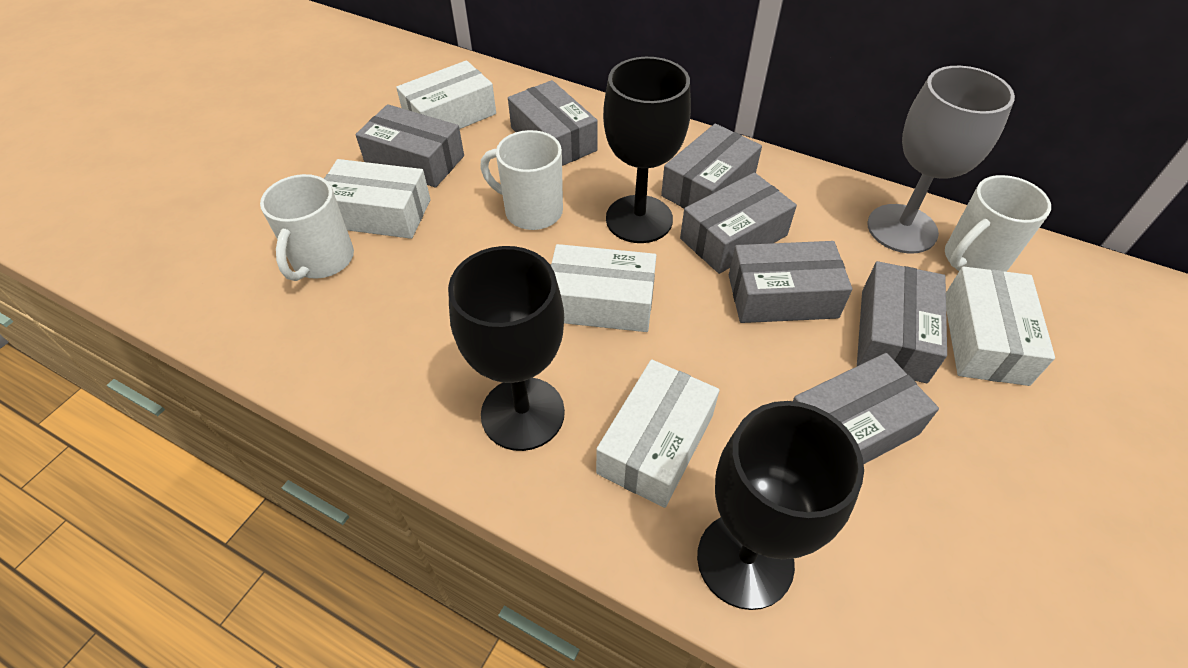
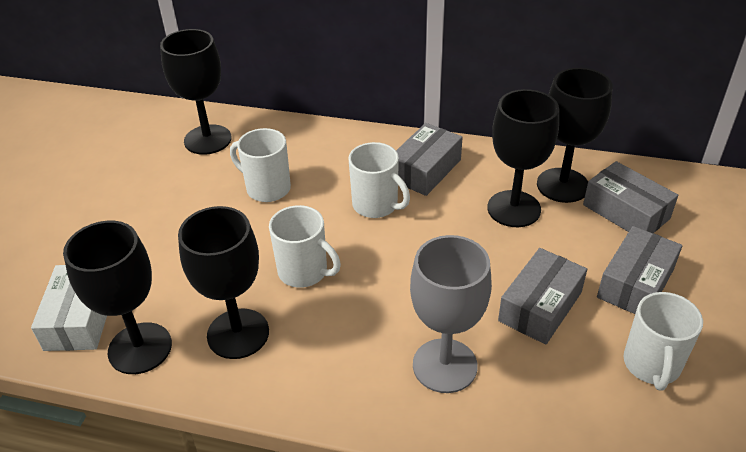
black goblet: 3 -> 5
grey box: 7 -> 4
white box: 5 -> 1
white mug: 3 -> 4

